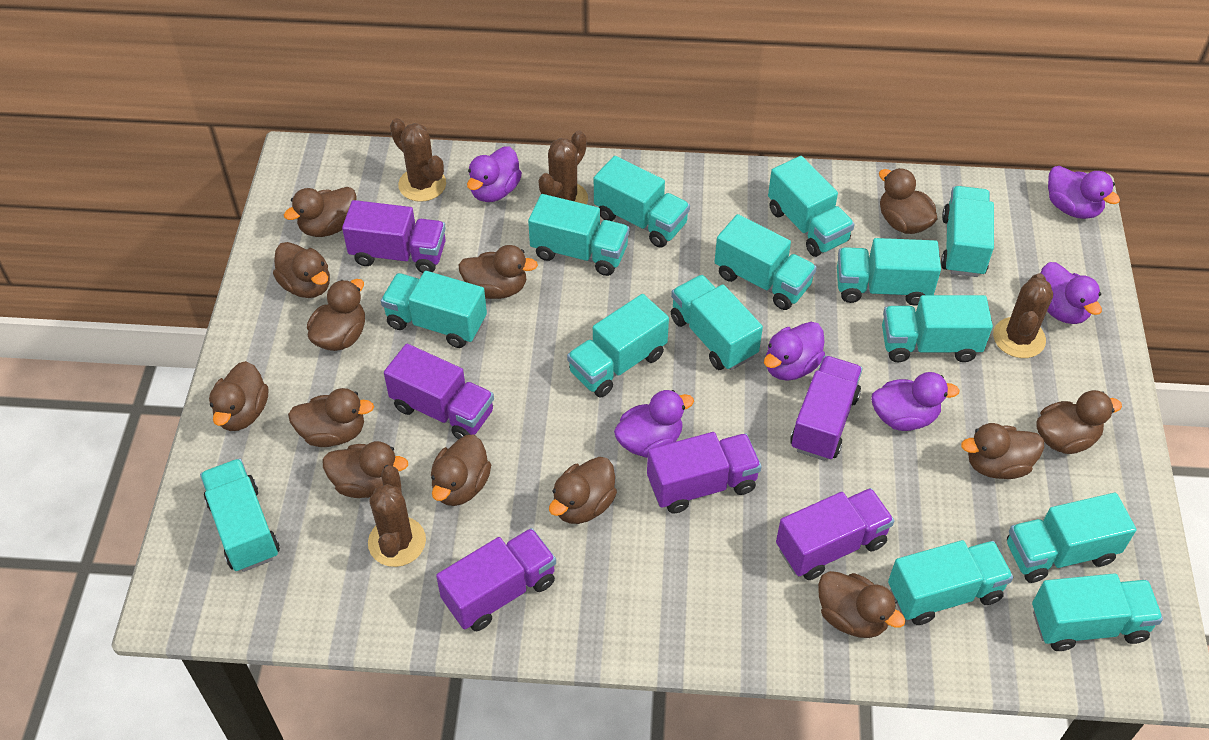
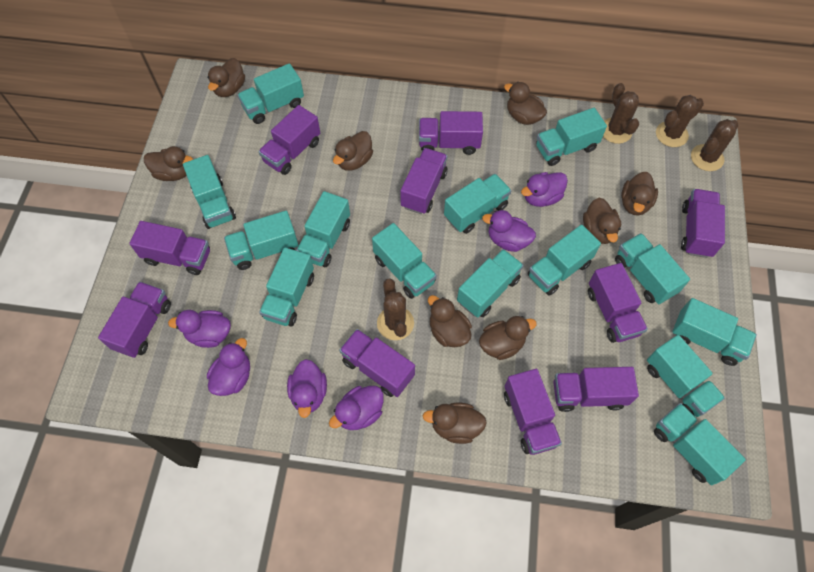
brown duck: 13 -> 9
purple truck: 6 -> 10

